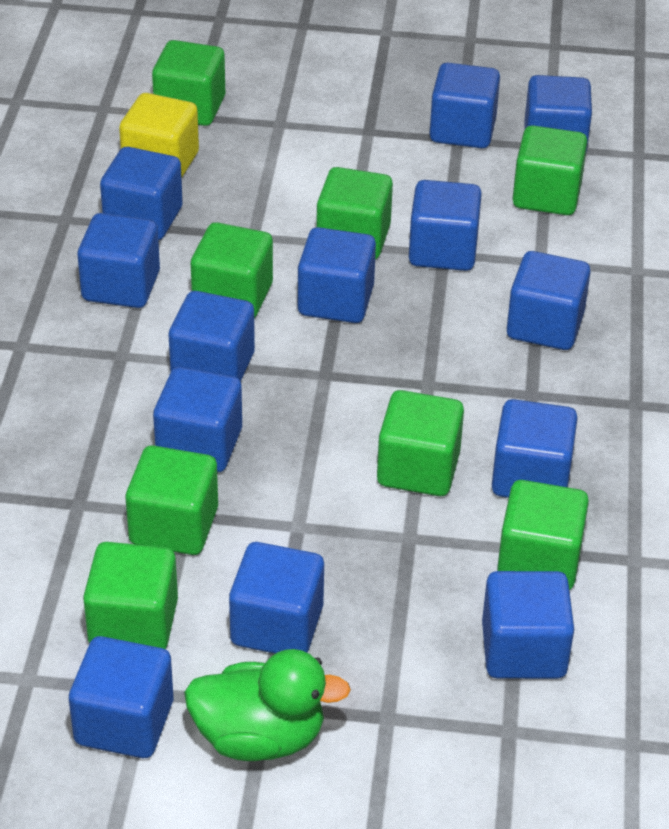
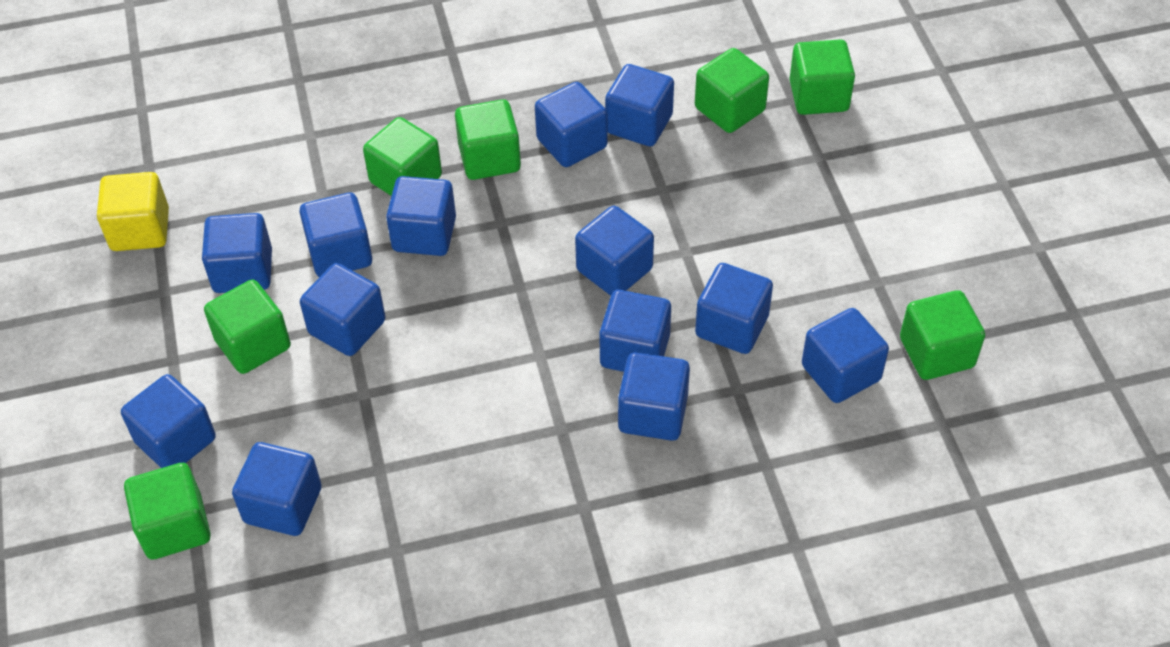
green cube: 8 -> 7
green duck: 1 -> 0

